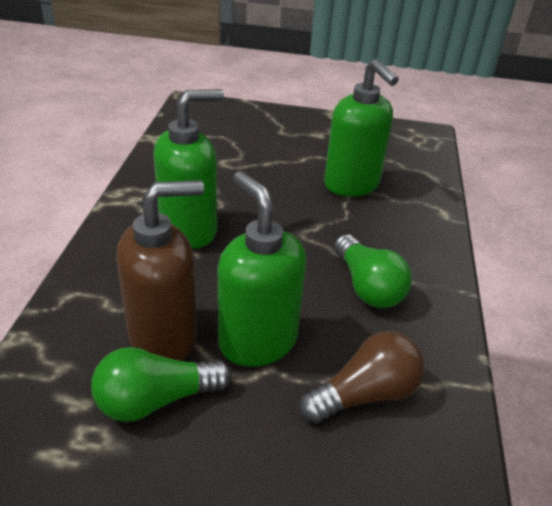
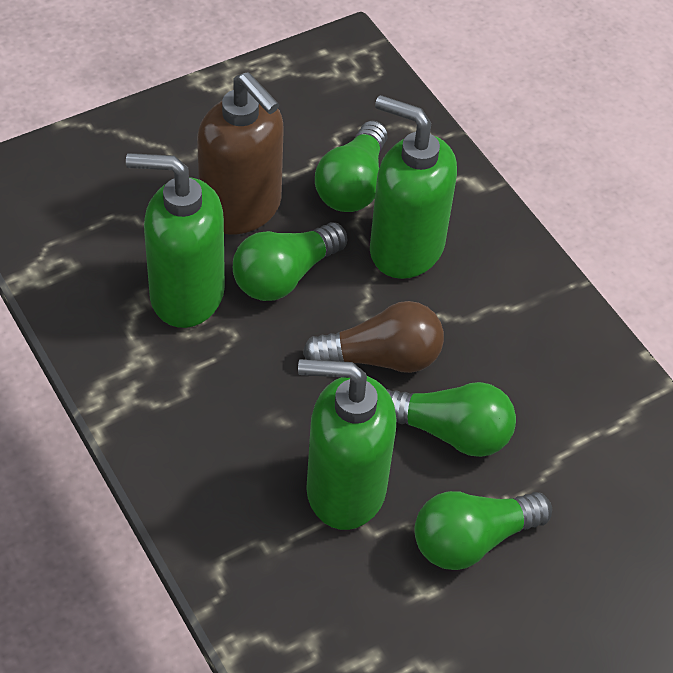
green light bulb: 2 -> 4

